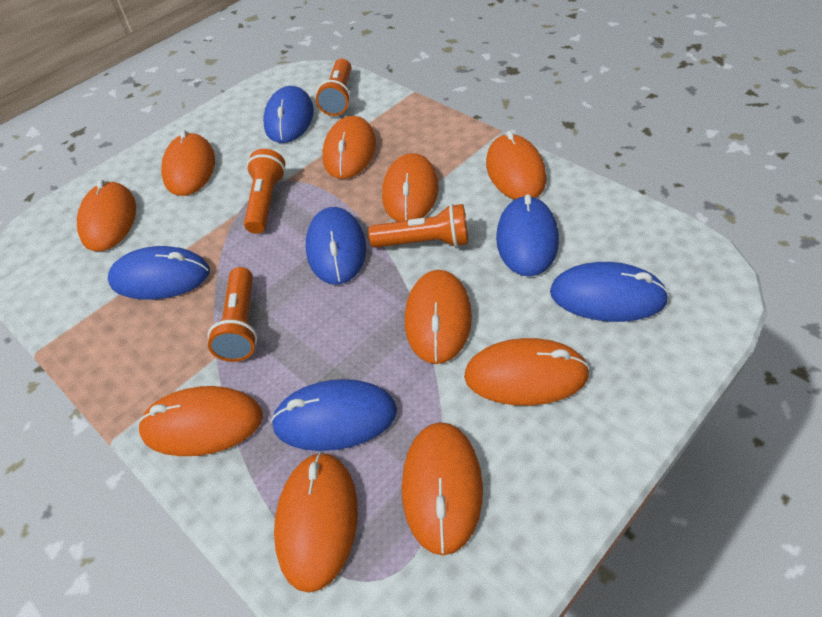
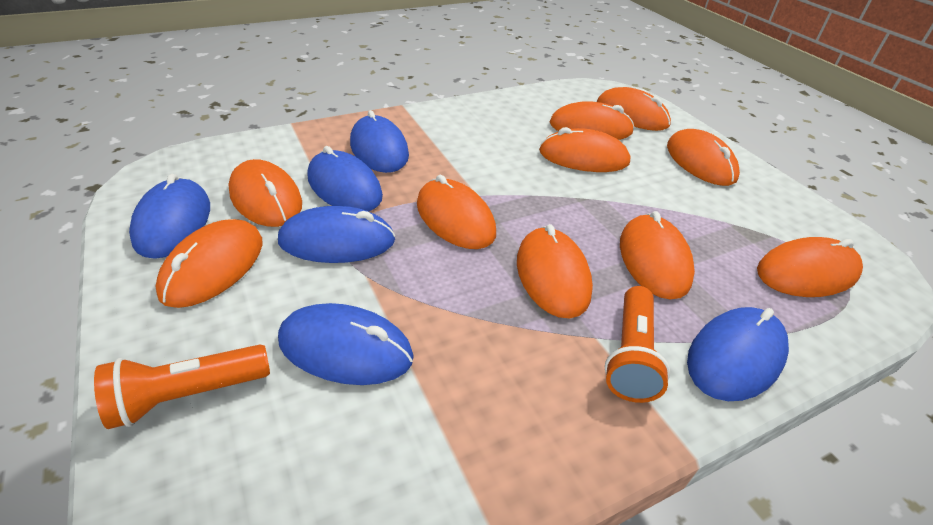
orange flashlight: 4 -> 2

